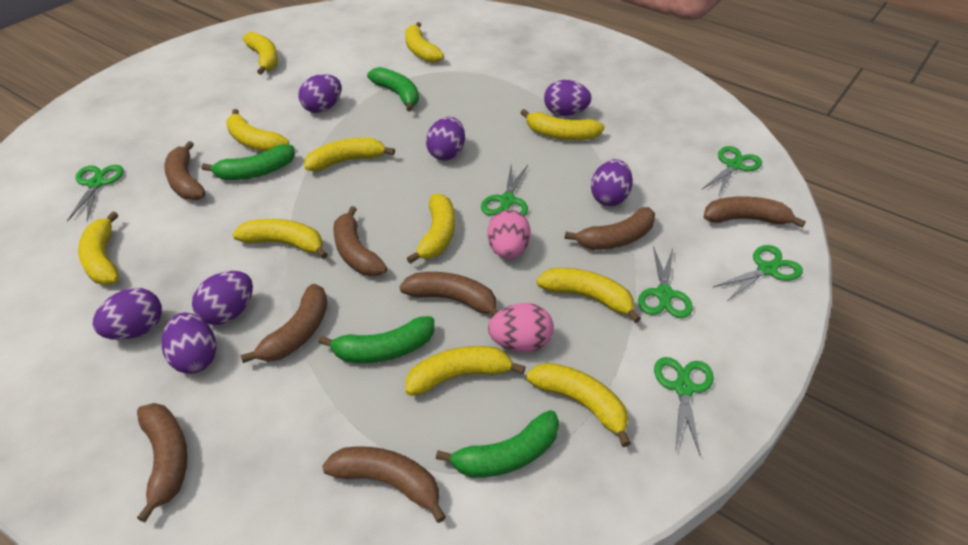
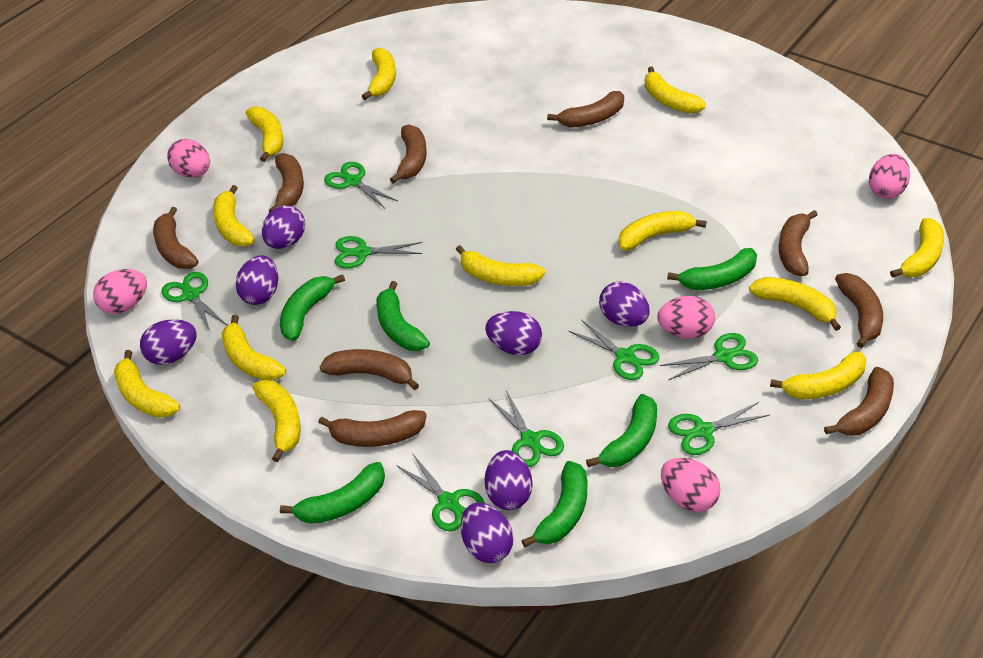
brown banana: 8 -> 9
green banana: 4 -> 6
green scissors: 6 -> 8
pink egg: 2 -> 5
yellow banana: 11 -> 12

